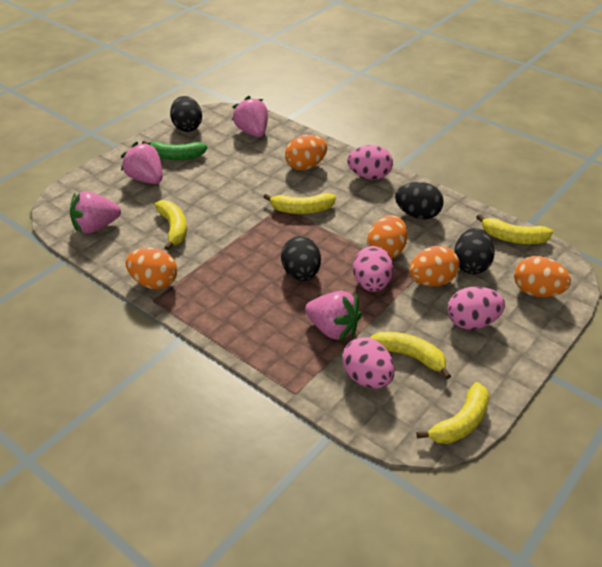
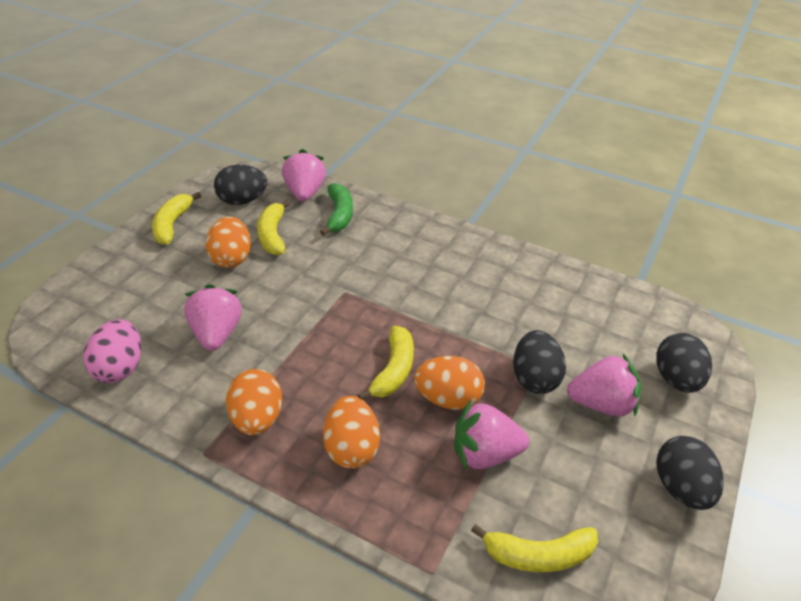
orange egg: 5 -> 4
pink egg: 4 -> 1
yellow banana: 5 -> 4

